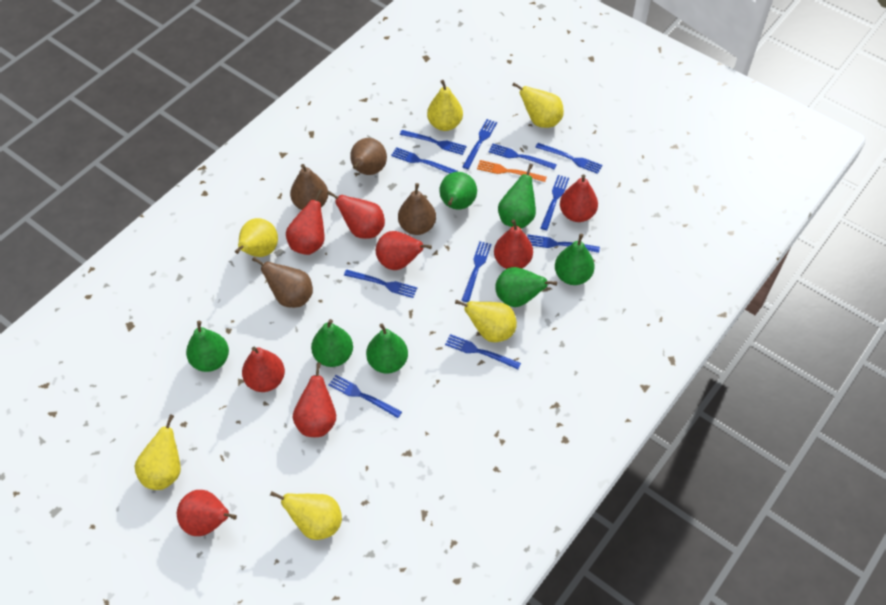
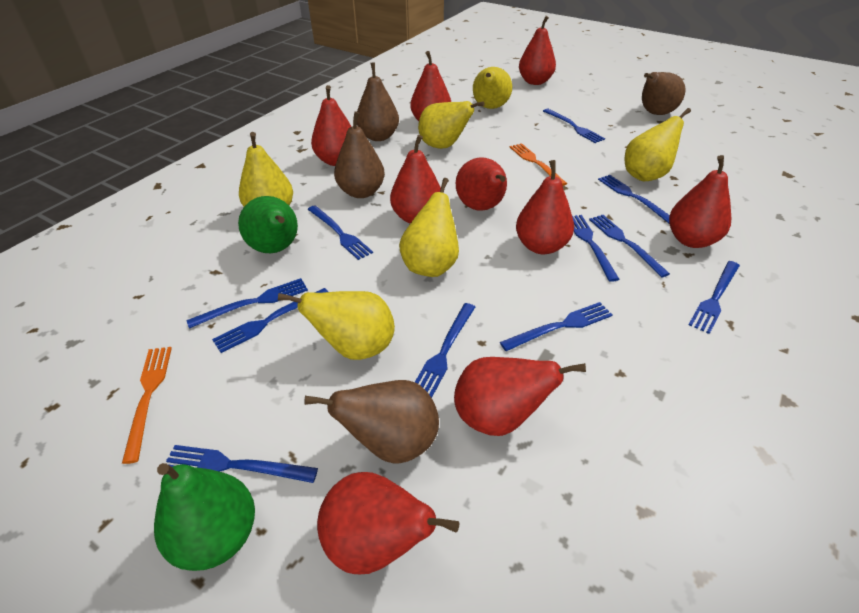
green pear: 7 -> 2
orange fork: 1 -> 2
red pear: 8 -> 9

